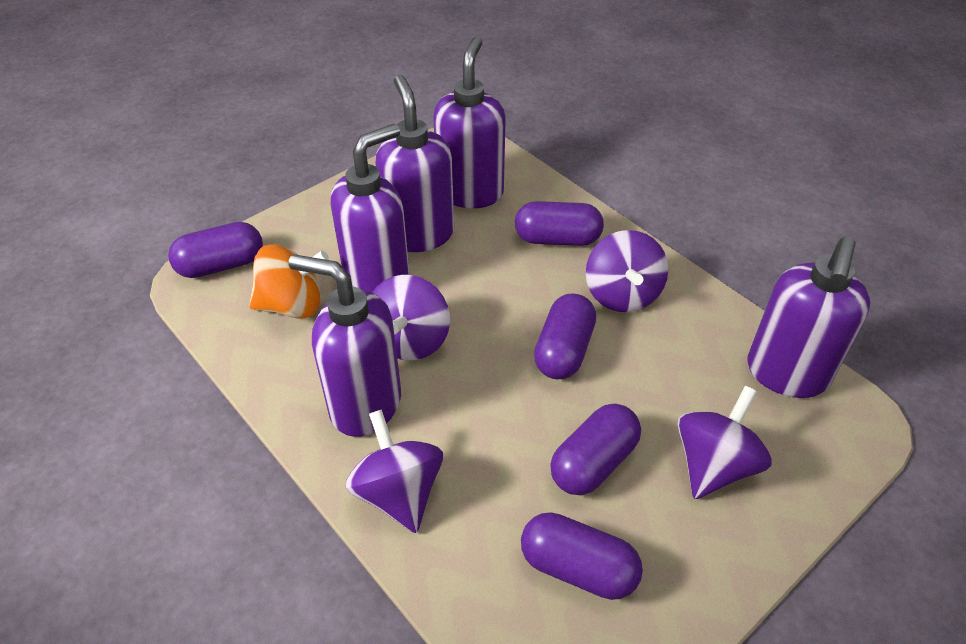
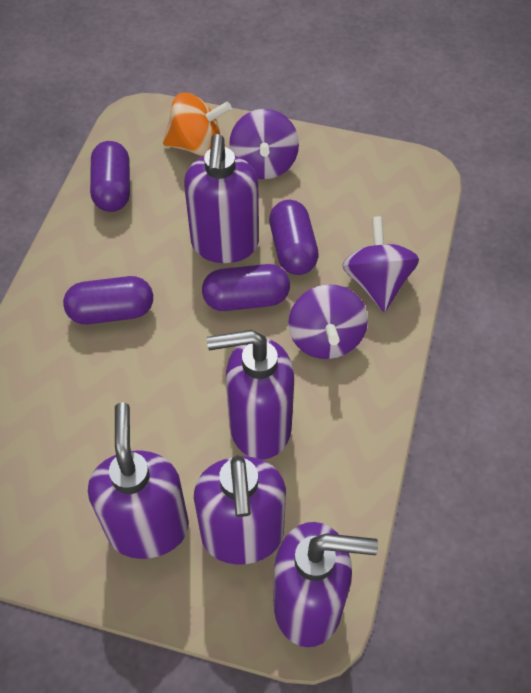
purple capsule: 5 -> 4
purple spinning top: 4 -> 3

